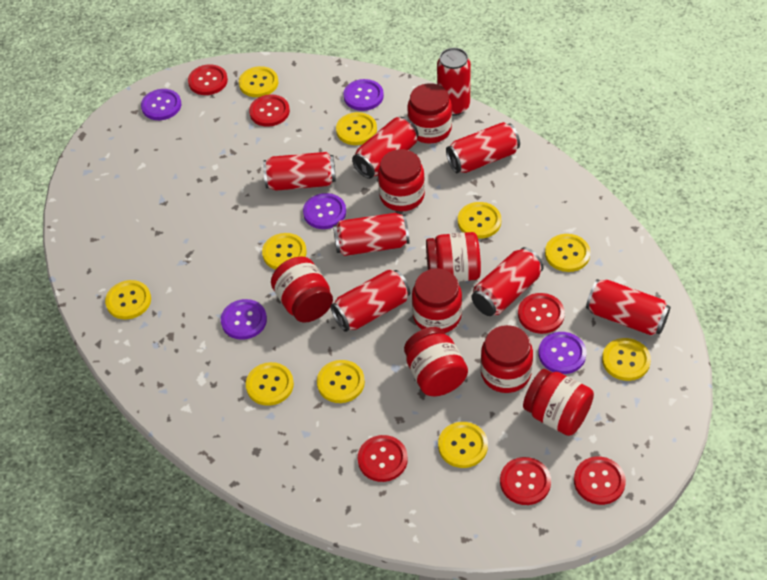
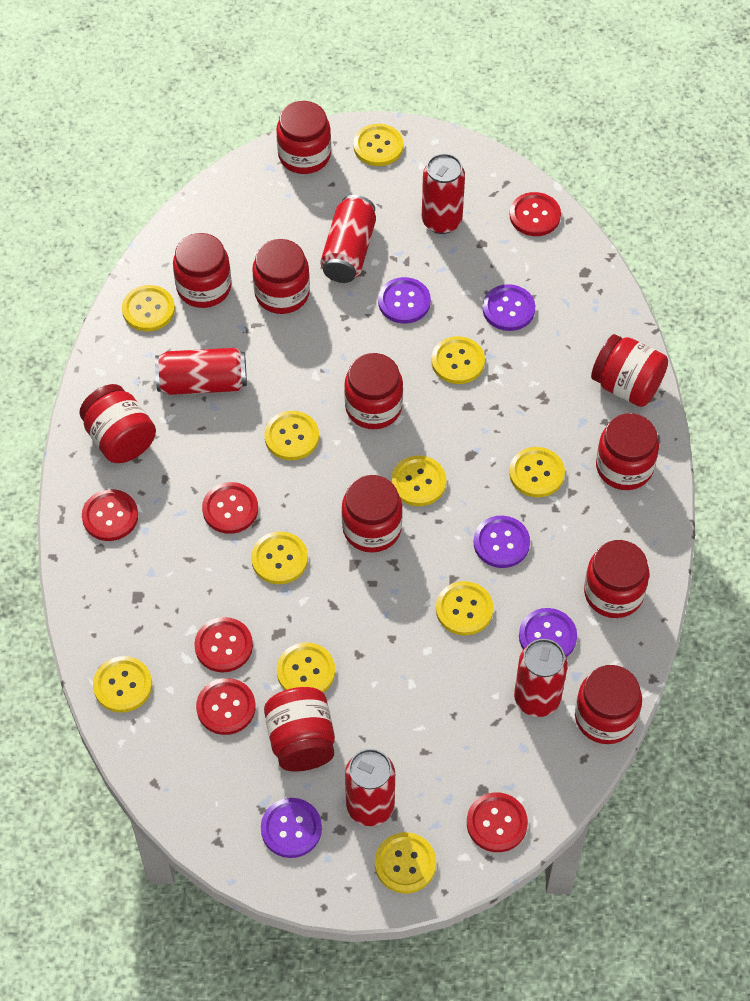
red can: 8 -> 5
red jar: 8 -> 11
yellow button: 10 -> 11

